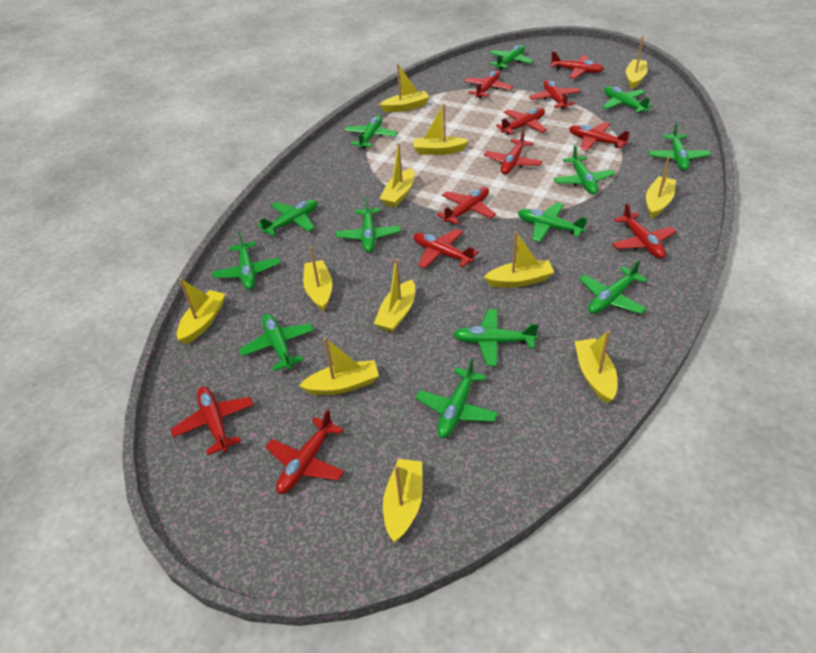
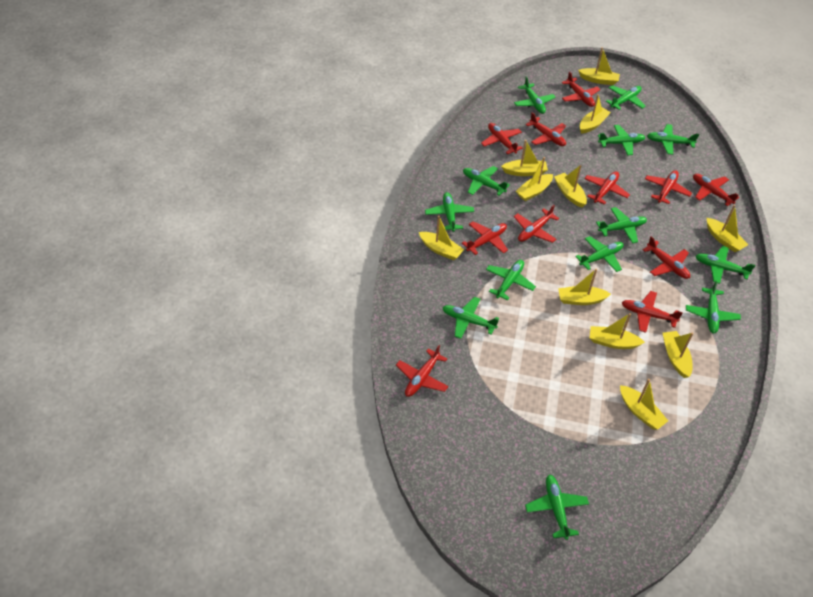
yellow boat: 12 -> 11

